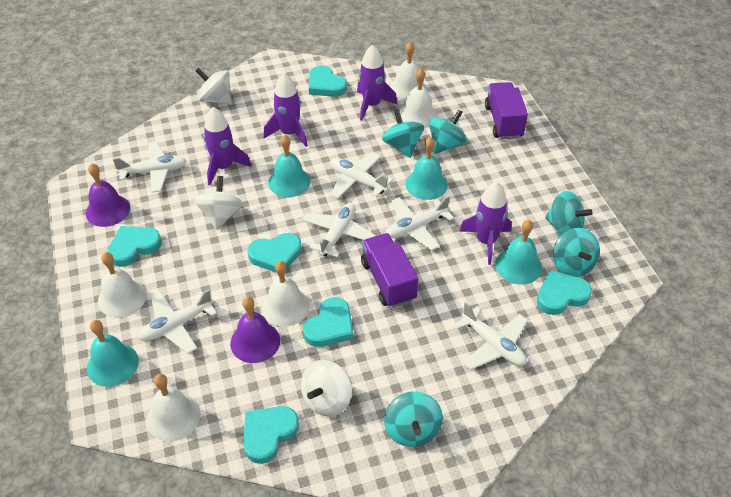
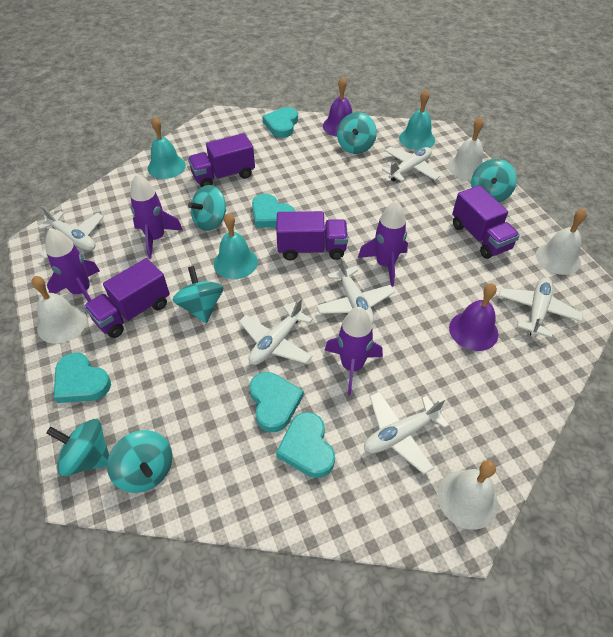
purple truck: 2 -> 4
turquoise bell: 4 -> 3
turquoise heart: 6 -> 5
turquoise spinning top: 5 -> 6
white bell: 5 -> 4
white spinning top: 3 -> 0

